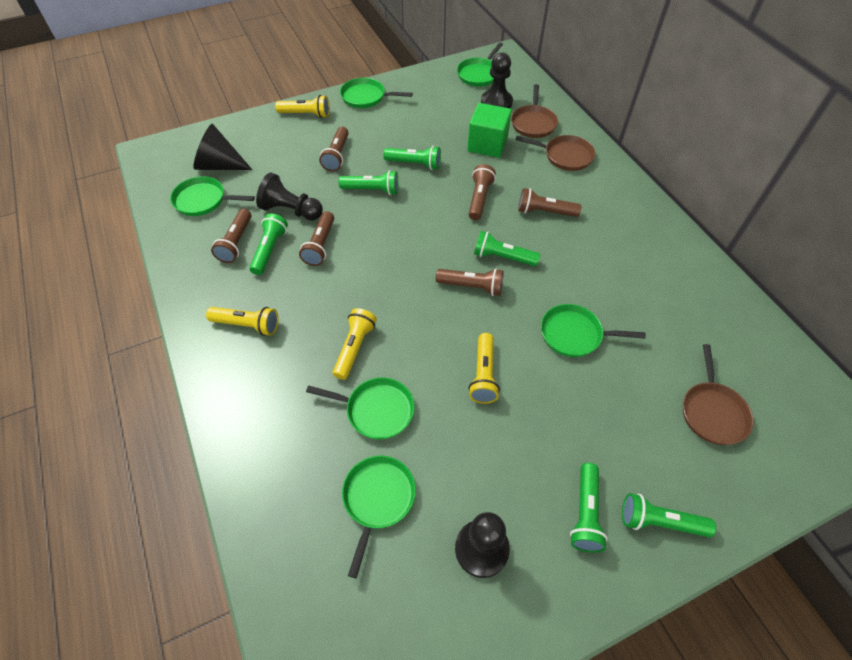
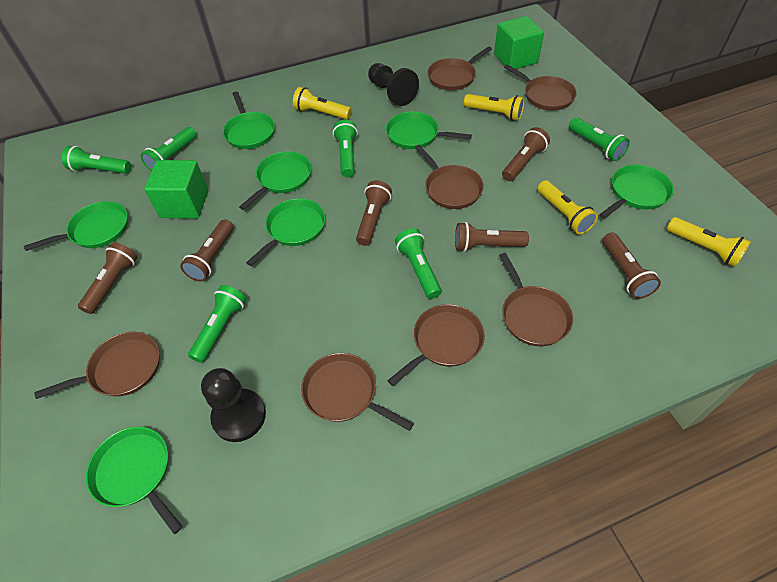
black cone: 1 -> 0
black pawn: 3 -> 2
brown pan: 3 -> 7
green cube: 1 -> 2
green pan: 6 -> 7

